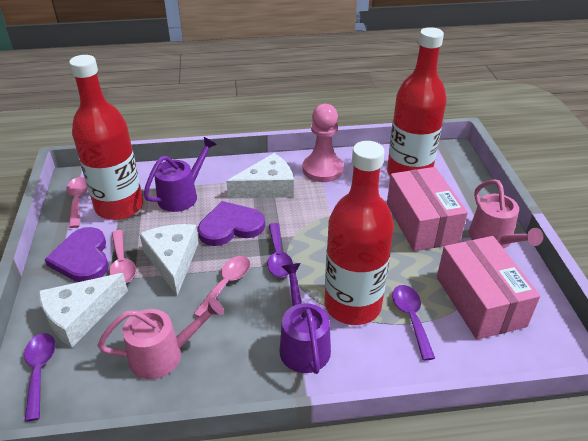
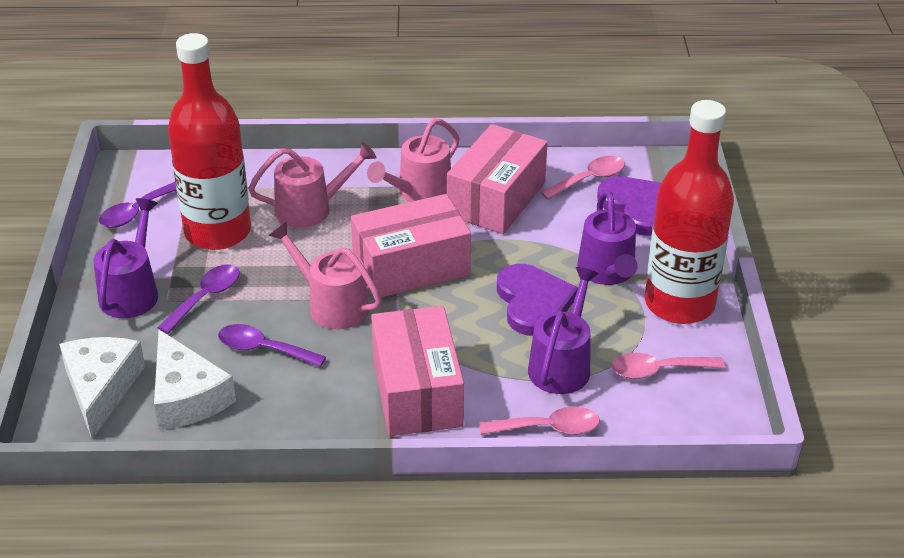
pink box: 2 -> 3
pink pawn: 1 -> 0
pink watering can: 2 -> 3
purple watering can: 2 -> 3
red bottle: 3 -> 2
white cheese: 3 -> 2

